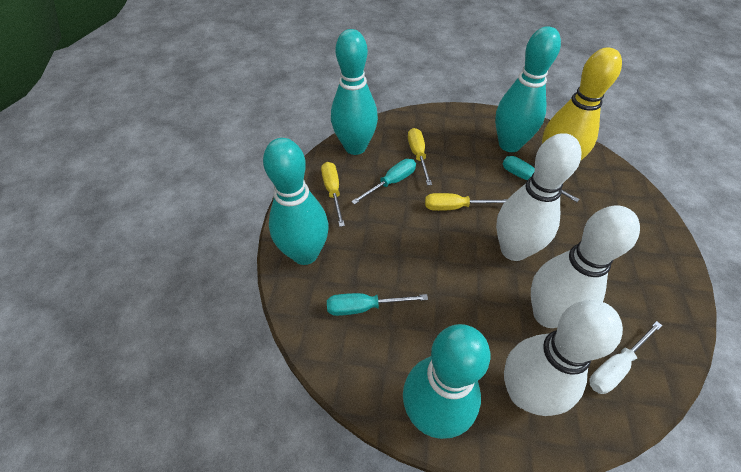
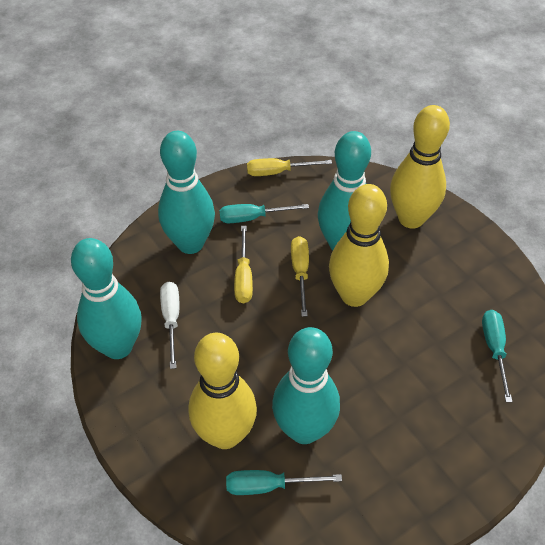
white bowling pin: 3 -> 0
yellow bowling pin: 1 -> 3

